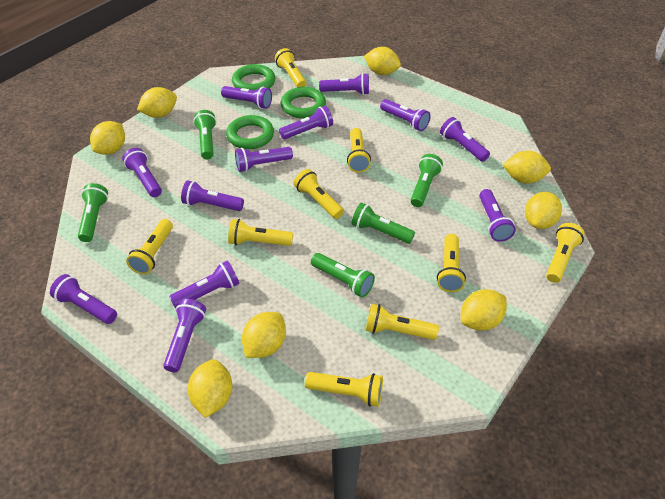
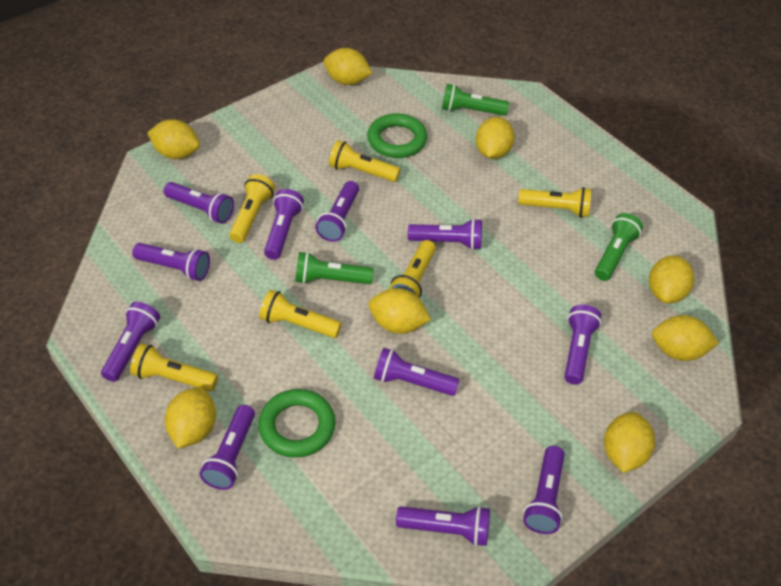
green flashlight: 5 -> 3
green ring: 3 -> 2
purple flashlight: 12 -> 11
yellow flashlight: 9 -> 6

